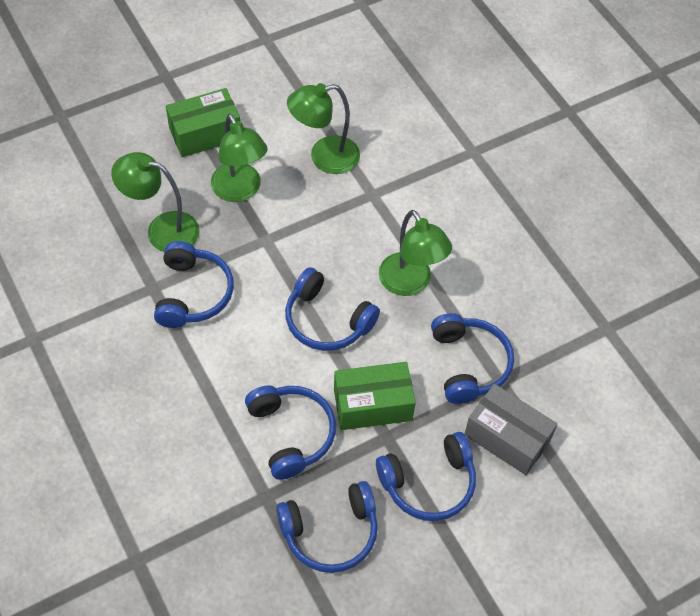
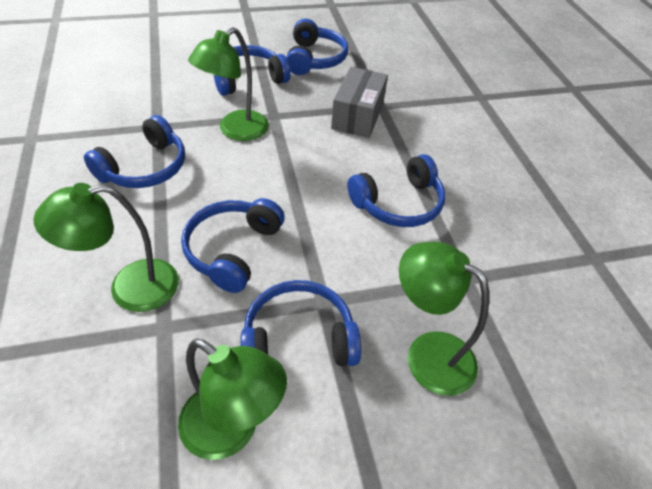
green box: 2 -> 0

